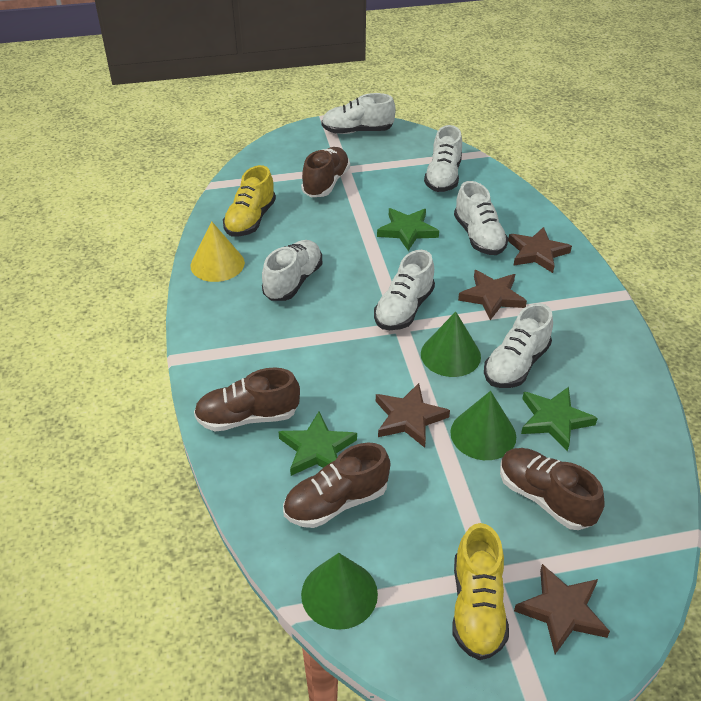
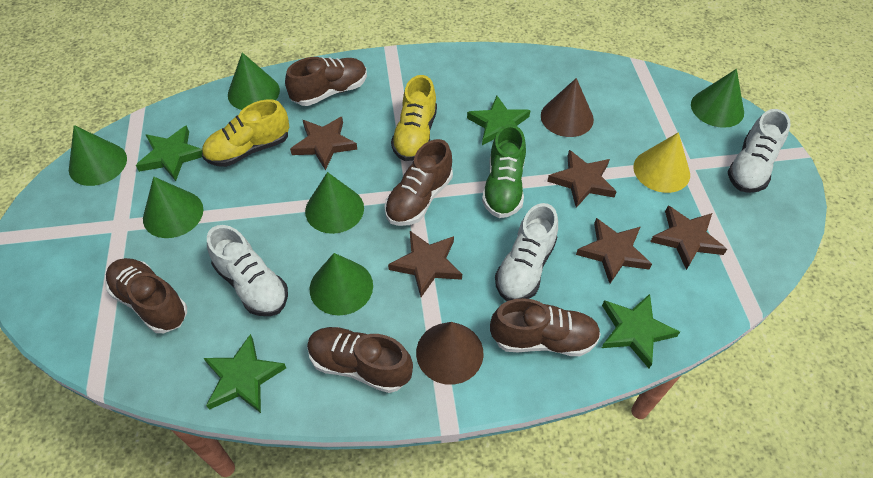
brown cone: 0 -> 2
brown shoe: 4 -> 5
brown star: 4 -> 5
green cone: 3 -> 6
green shoe: 0 -> 1
green star: 3 -> 4
white shoe: 6 -> 3

